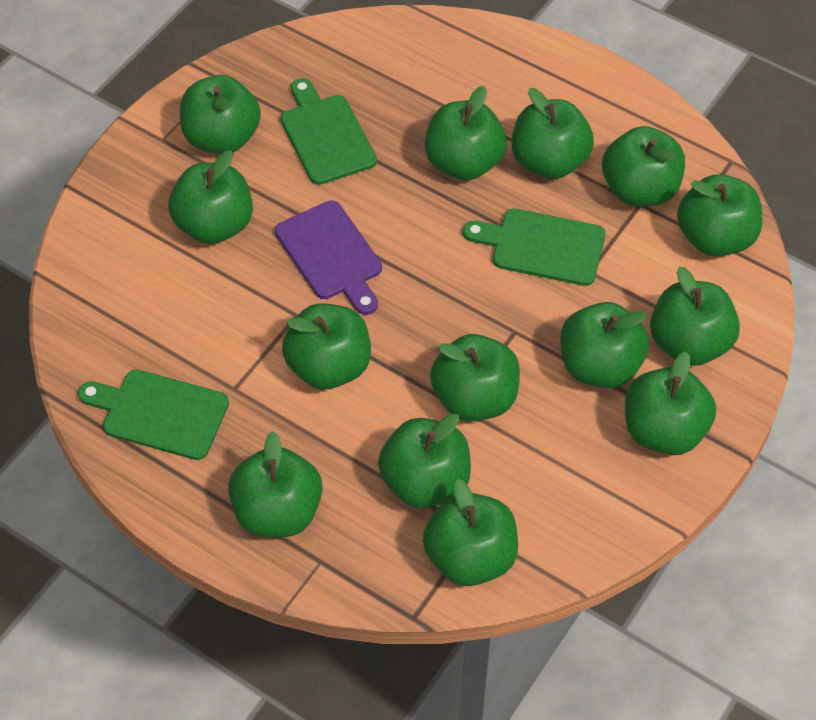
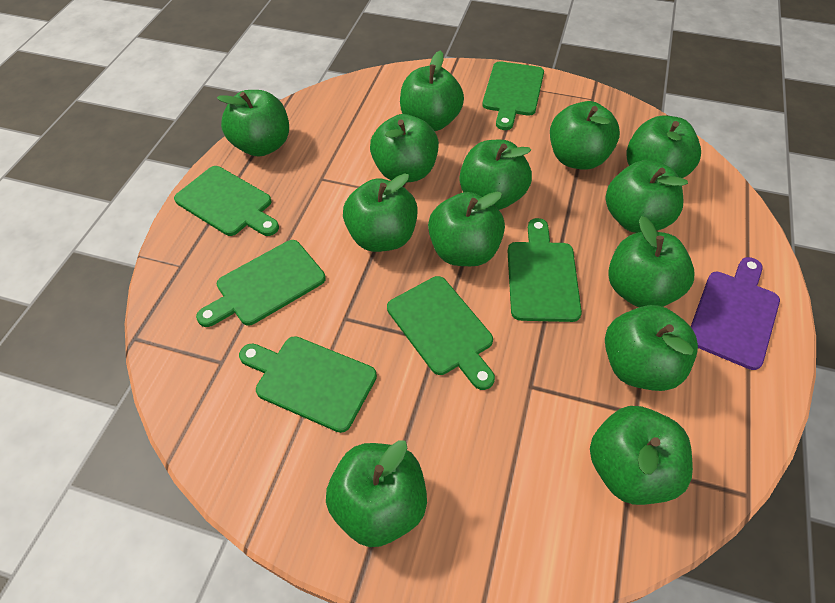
green apple: 14 -> 13
green cutting board: 3 -> 6

